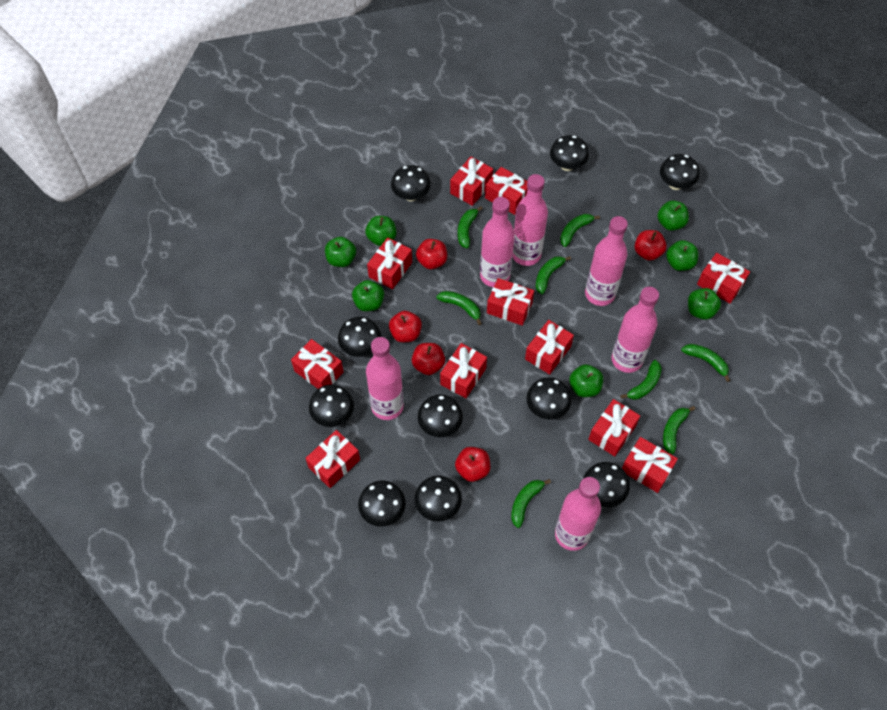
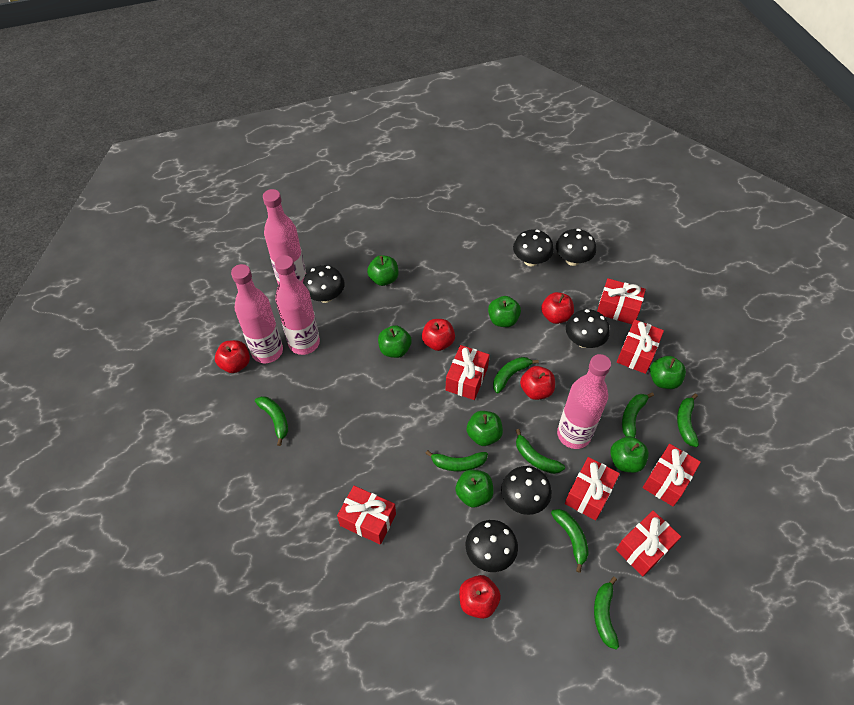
black mushroom: 10 -> 6
pink bottle: 6 -> 4
red gift: 11 -> 7

